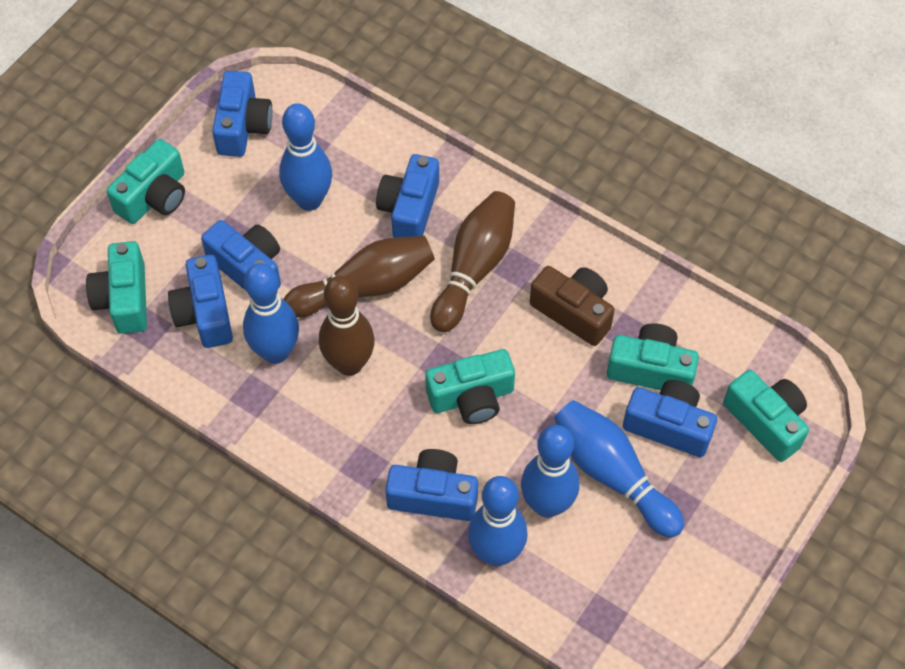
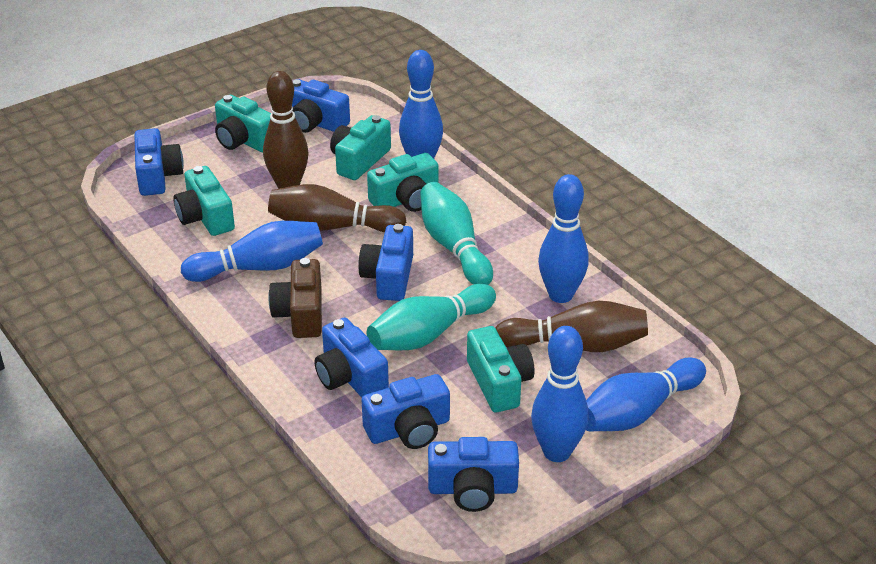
turquoise bowling pin: 0 -> 2

